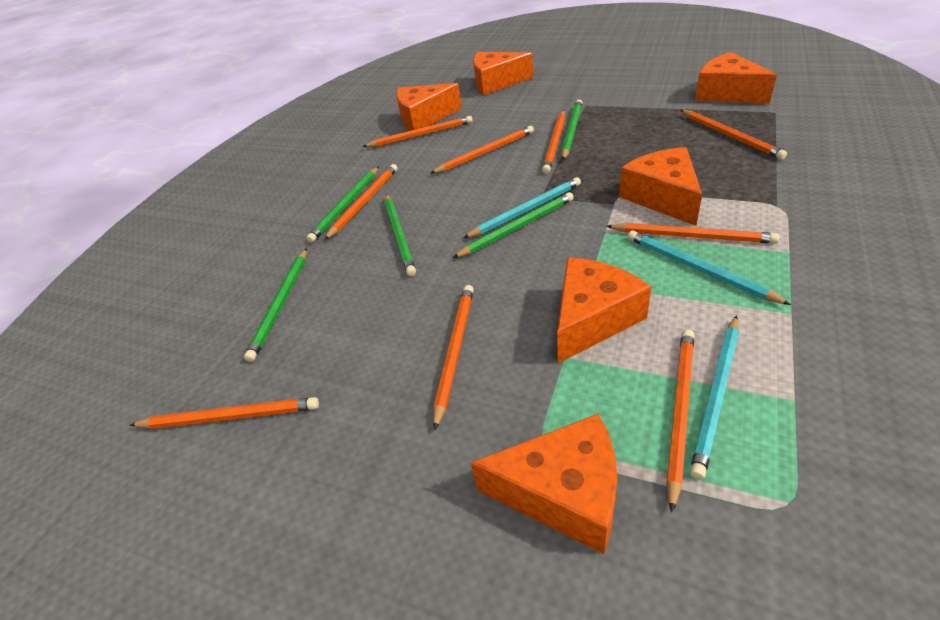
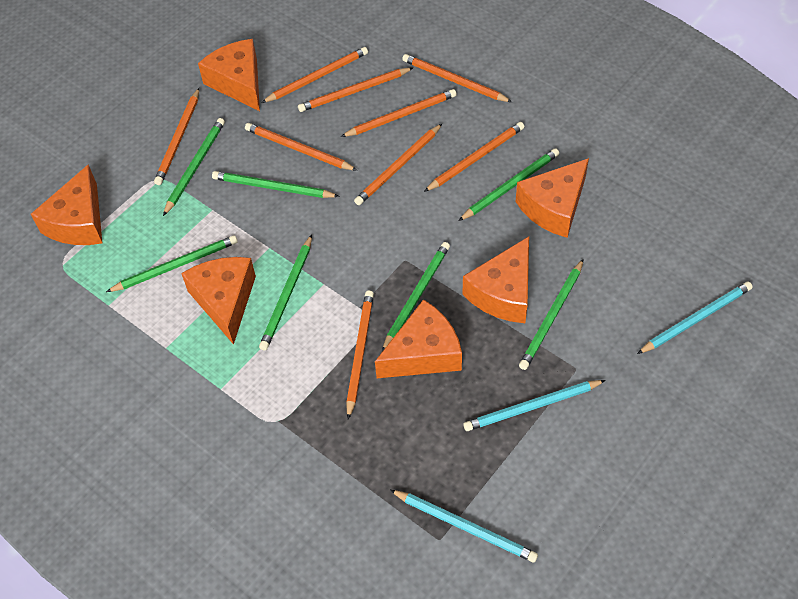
green pencil: 5 -> 7

